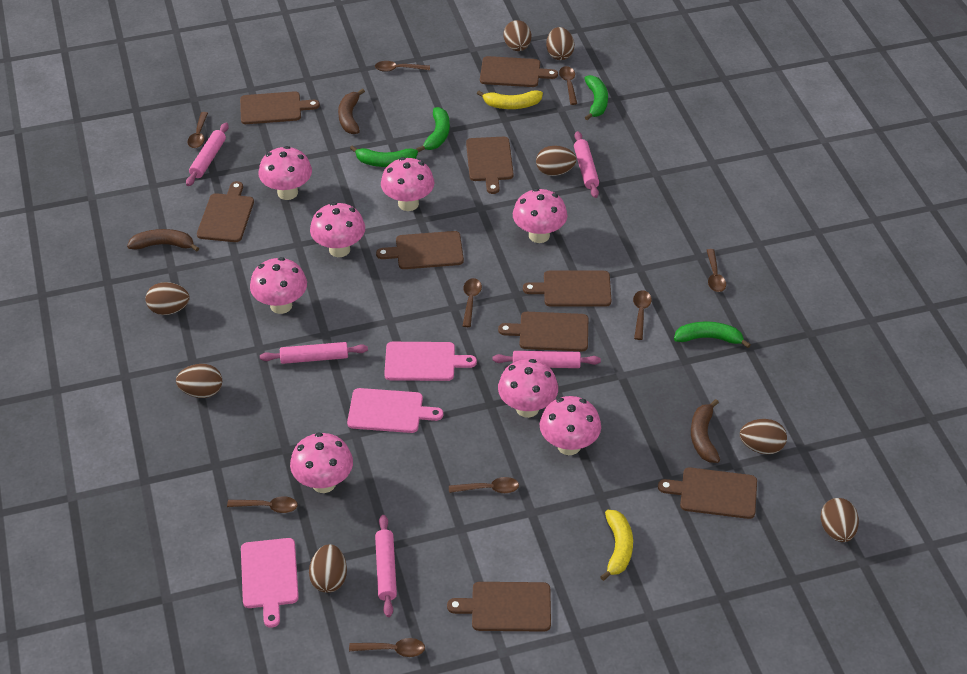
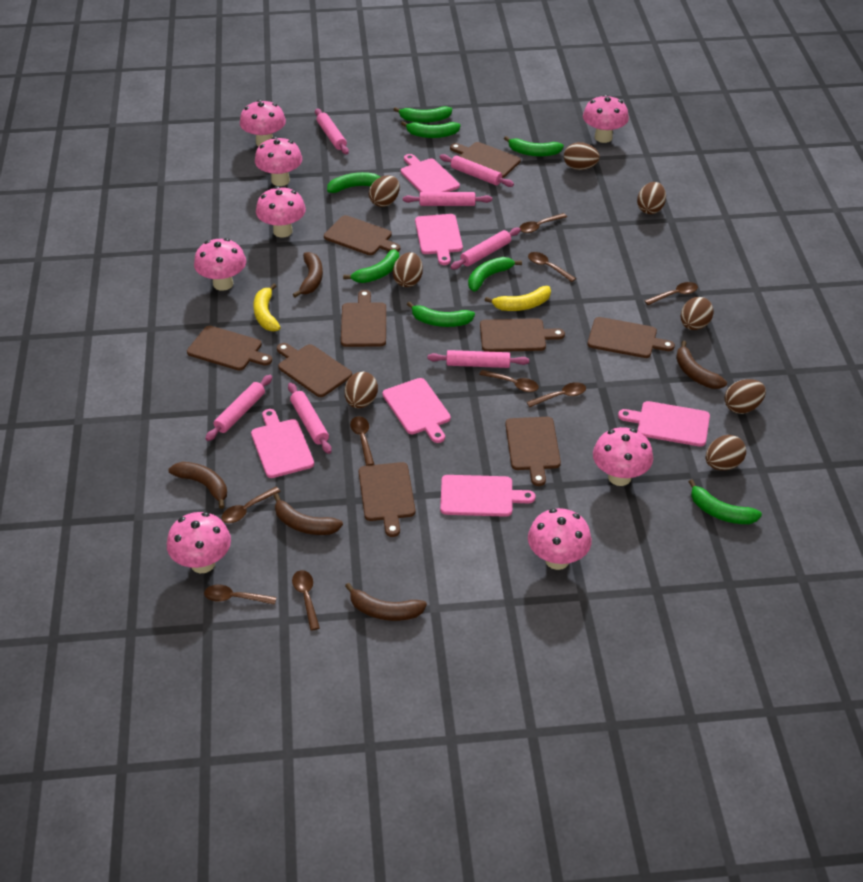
brown banana: 3 -> 5
green banana: 4 -> 8
pink cutting board: 3 -> 6
pink rolling pin: 5 -> 7

